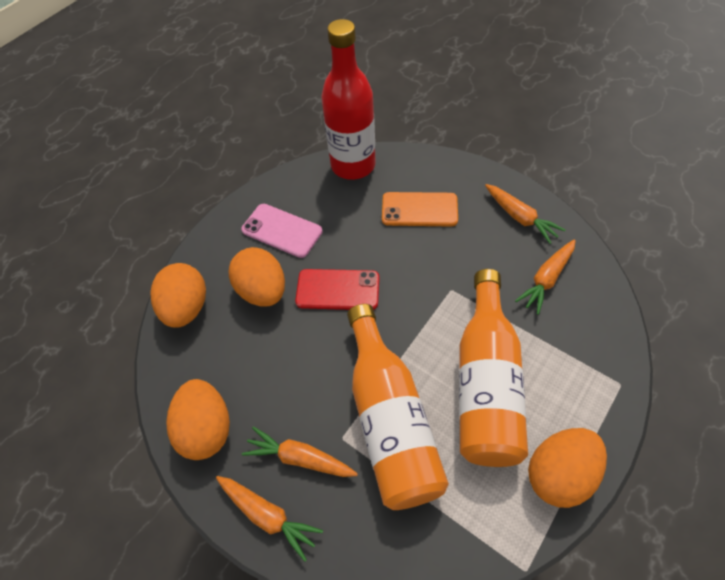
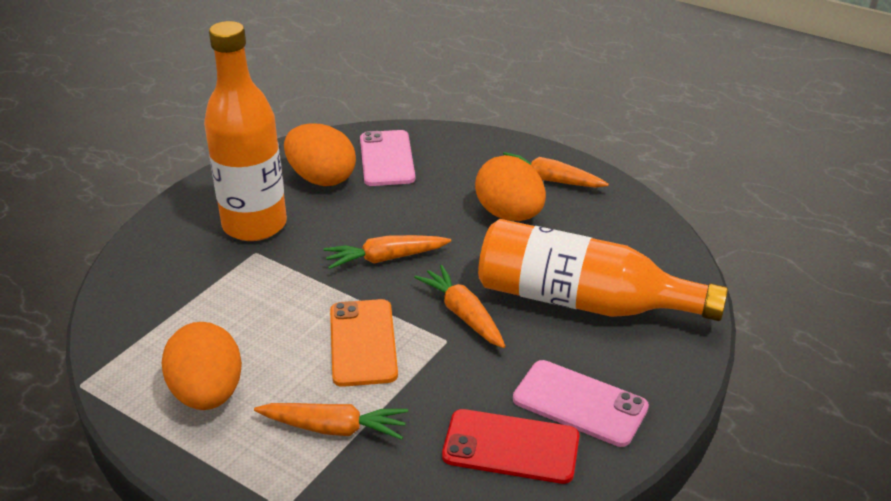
orange egg: 4 -> 3
pink phone: 1 -> 2
red bottle: 1 -> 0

